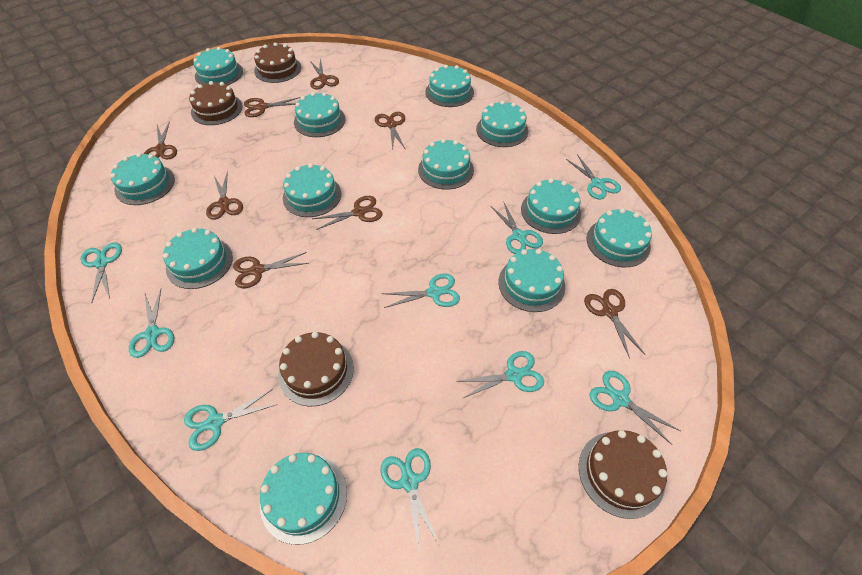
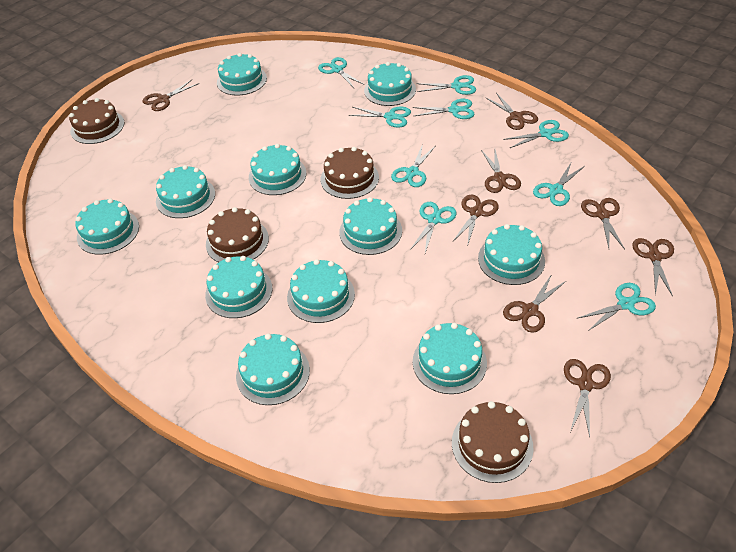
turquoise cake: 12 -> 11

